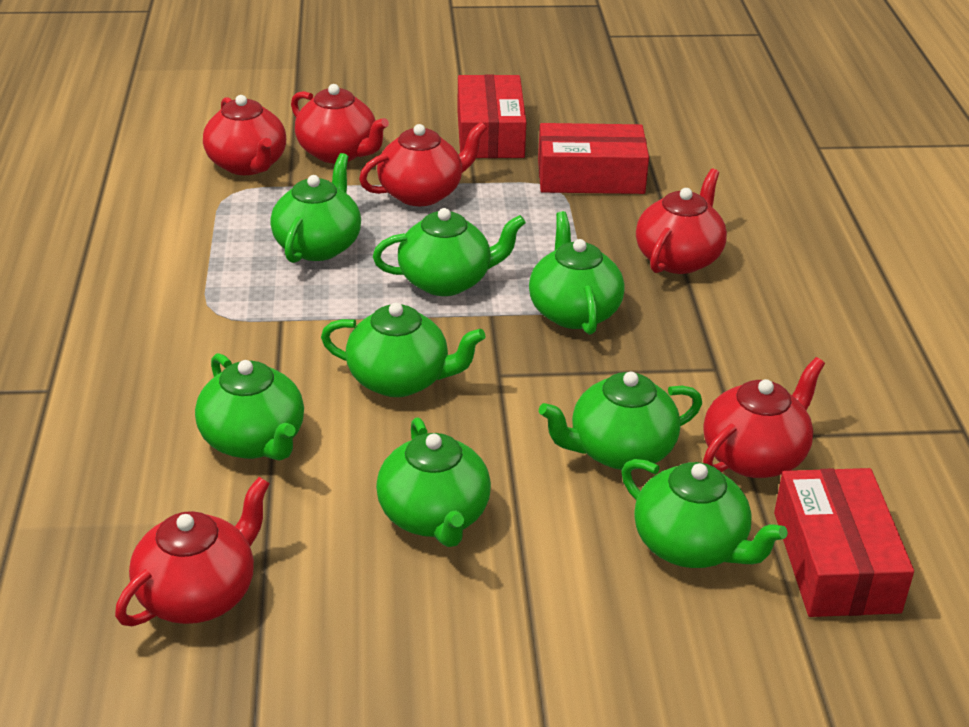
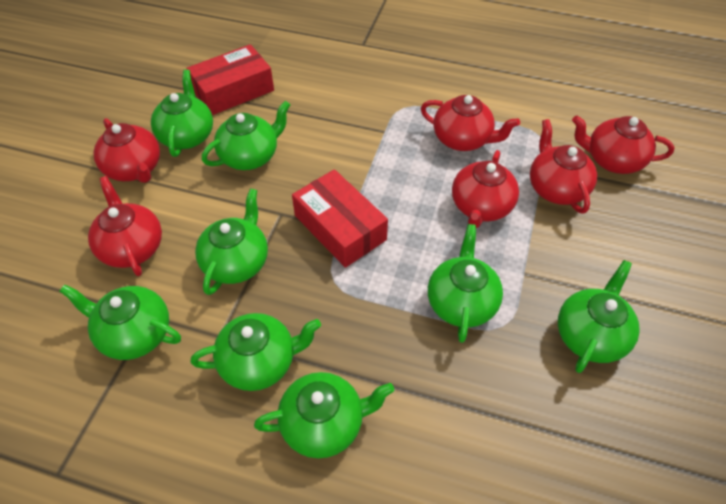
red box: 3 -> 2

